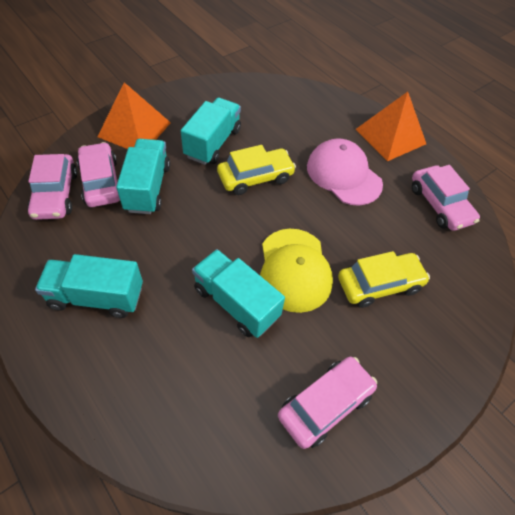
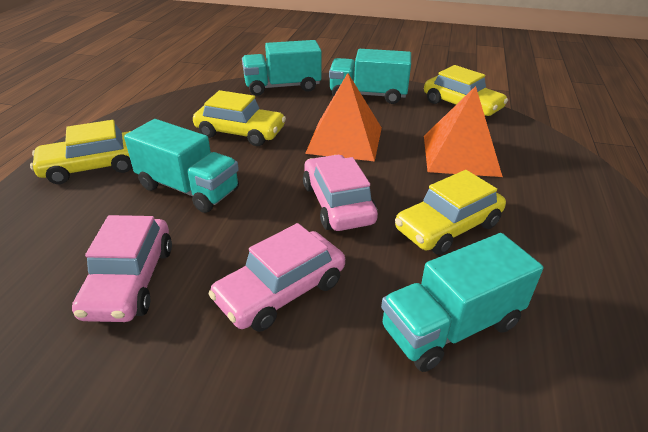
pink cap: 1 -> 0
pink car: 4 -> 3
yellow cap: 1 -> 0
yellow car: 2 -> 4

